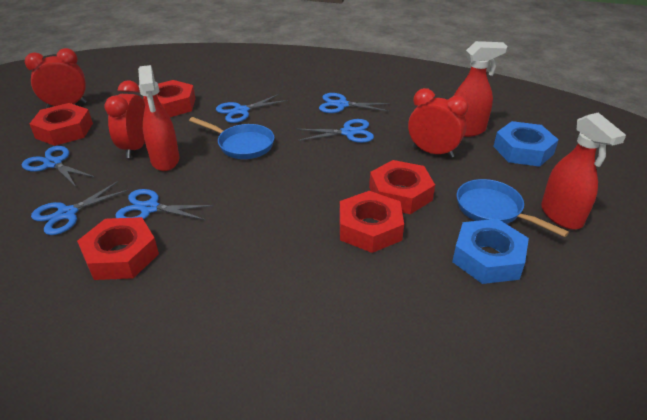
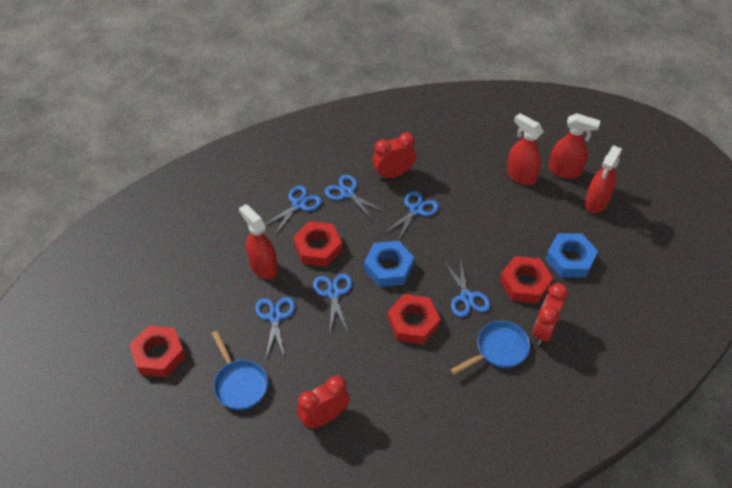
red nut: 5 -> 4
red spray bottle: 3 -> 4

